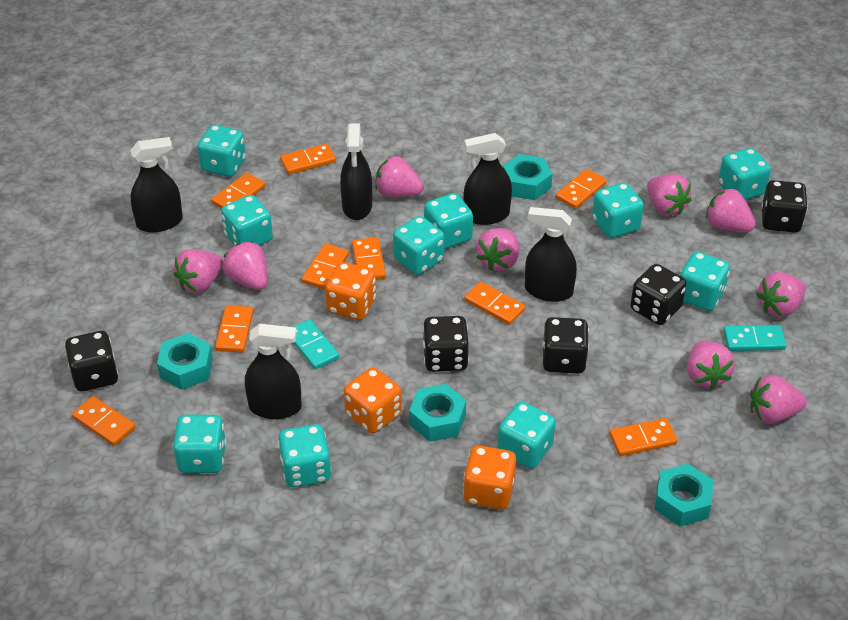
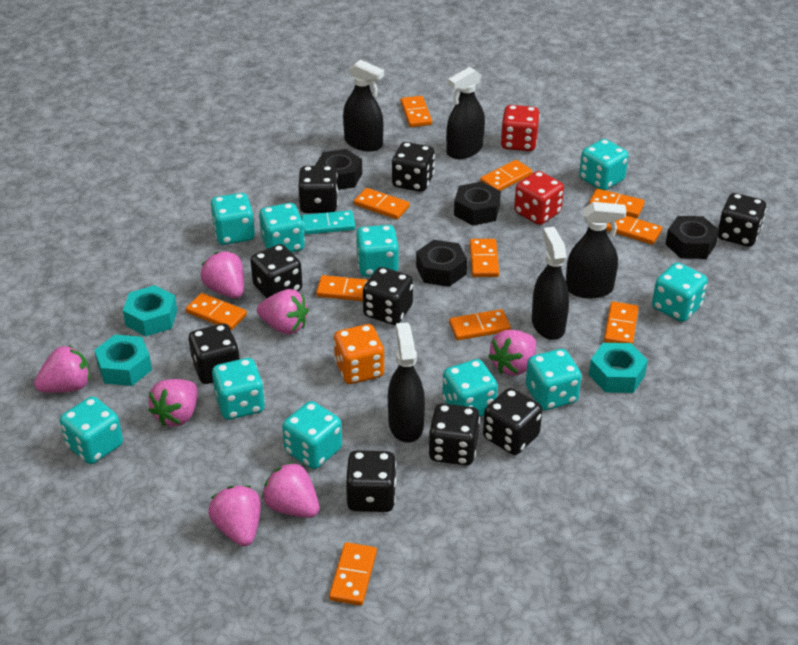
black dice: 5 -> 9
black nut: 0 -> 4
orange dice: 3 -> 1
orange domino: 9 -> 11
pink strawberry: 9 -> 7
red dice: 0 -> 2
turquoise domino: 2 -> 1
turquoise nut: 4 -> 3

